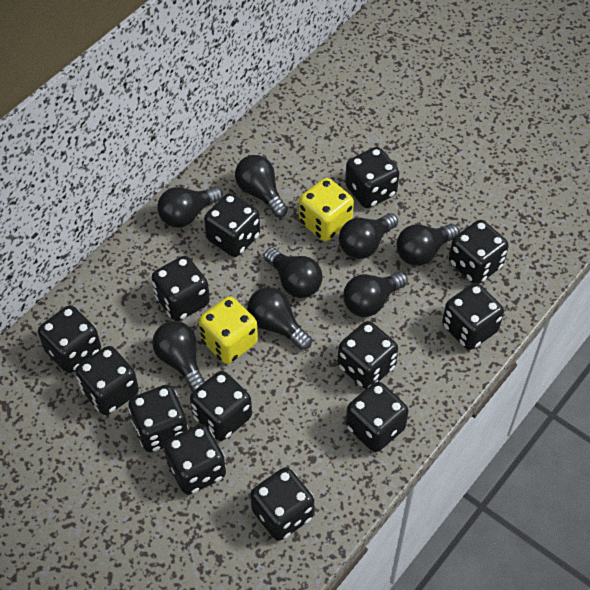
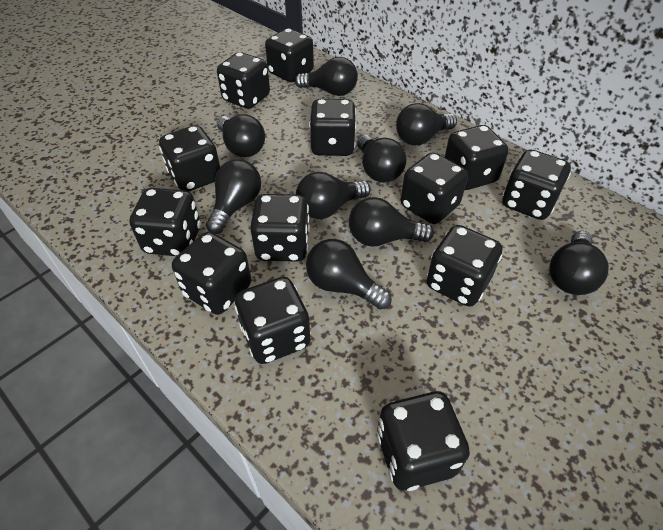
black light bulb: 8 -> 9
yellow dice: 2 -> 0

